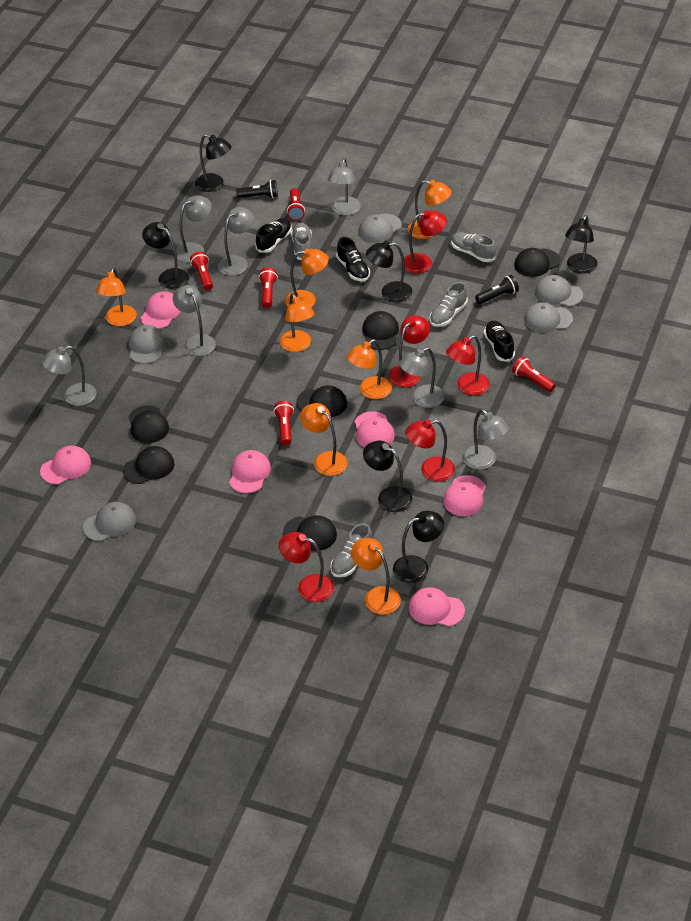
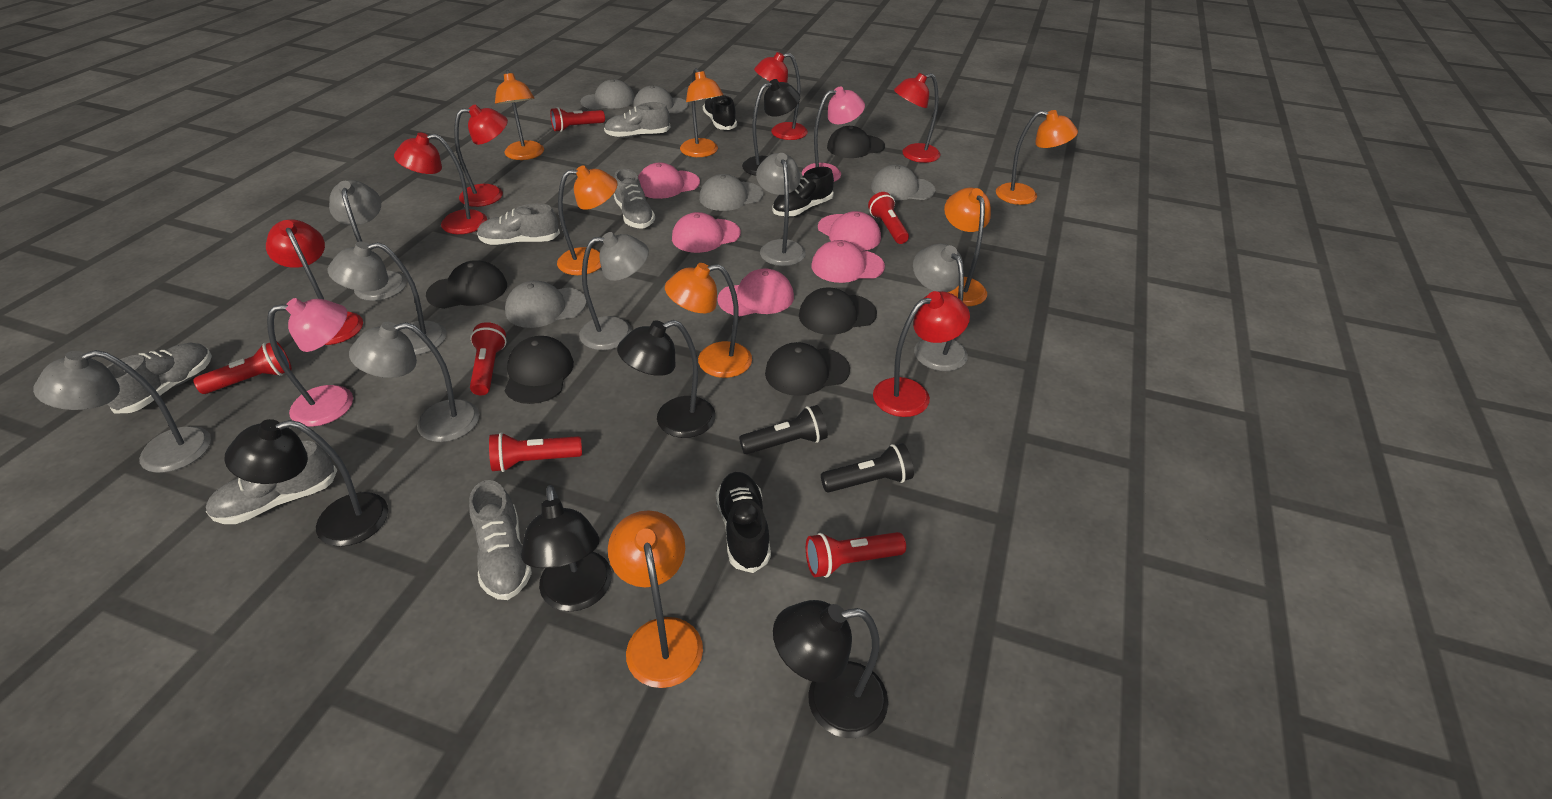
black cap: 6 -> 5
black lamp: 6 -> 5
grey shoe: 4 -> 6
pink cap: 6 -> 5
pink lamp: 0 -> 2
red flashlight: 5 -> 6
red lamp: 5 -> 6

